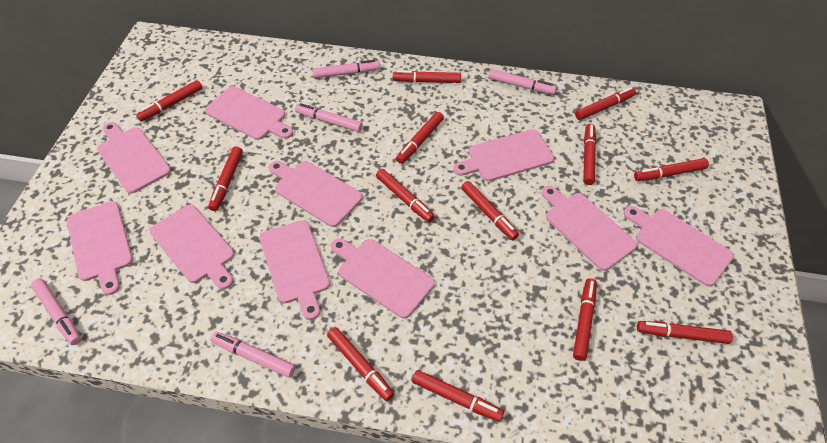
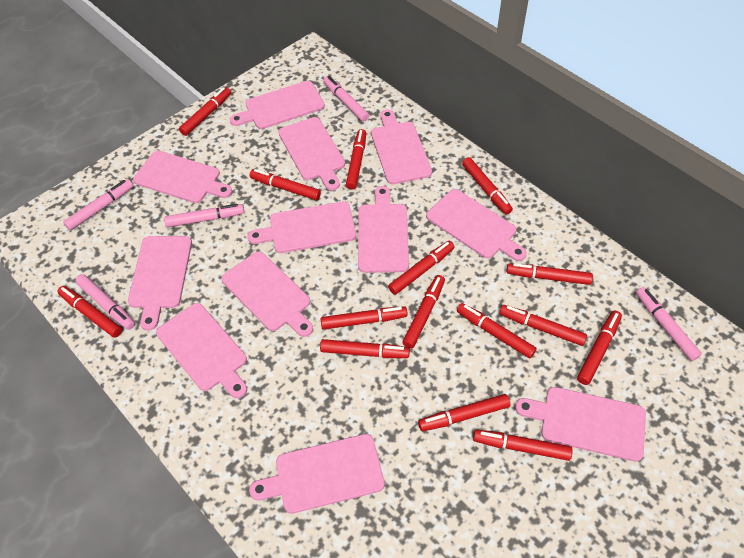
pink cutting board: 10 -> 12
red marker: 13 -> 15

